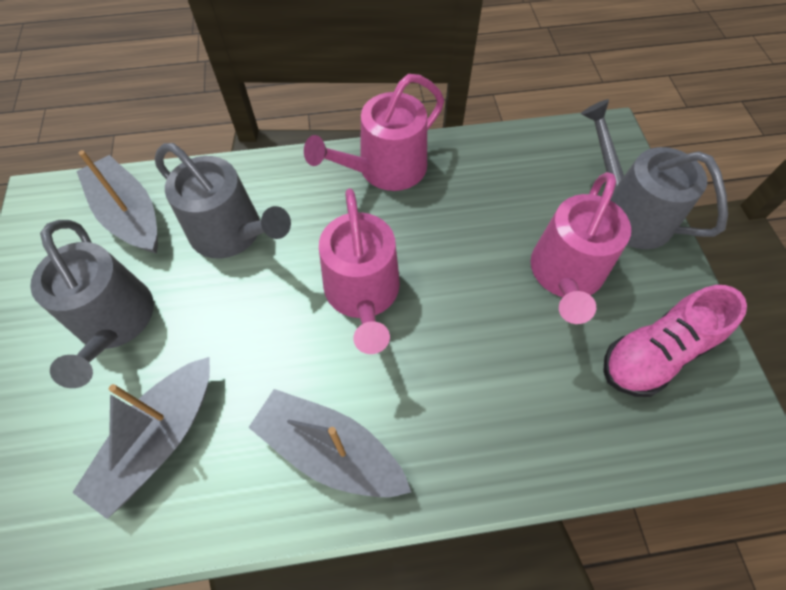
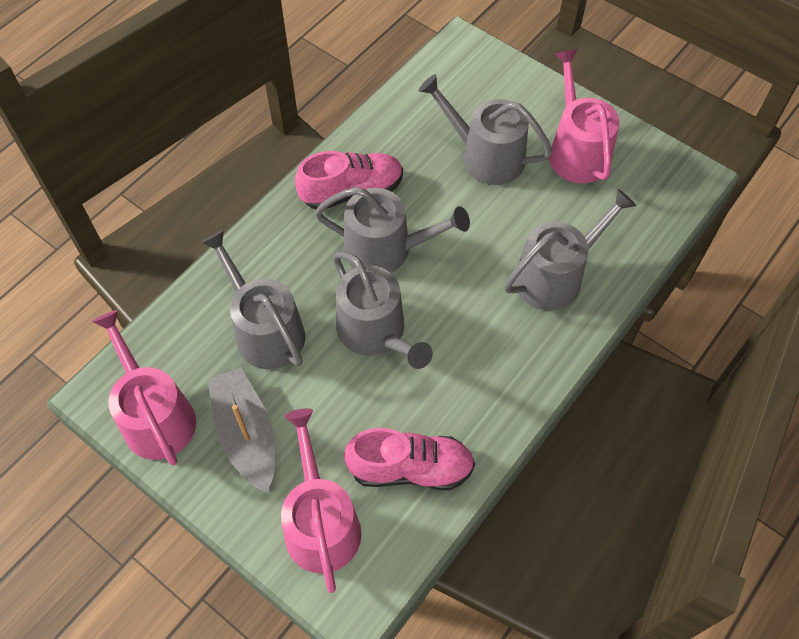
grey boat: 3 -> 1
grey watering can: 3 -> 5
pink shoe: 1 -> 2

